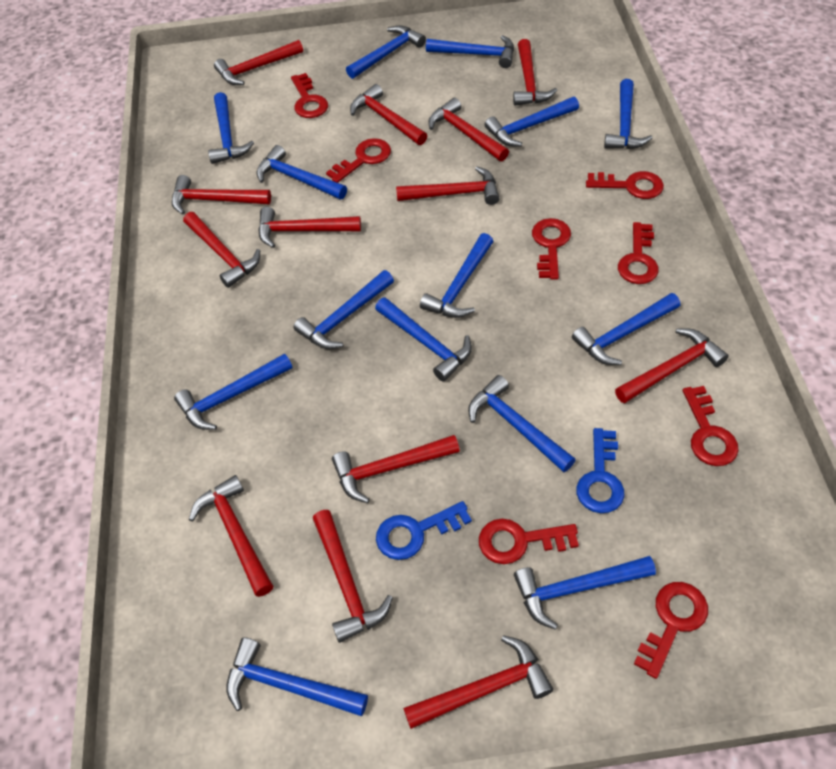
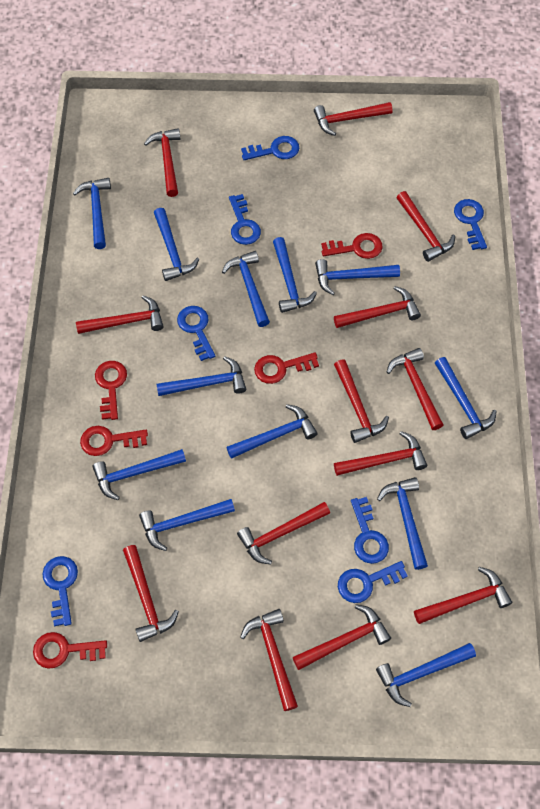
blue hammer: 14 -> 12
blue key: 2 -> 7
red key: 8 -> 5

